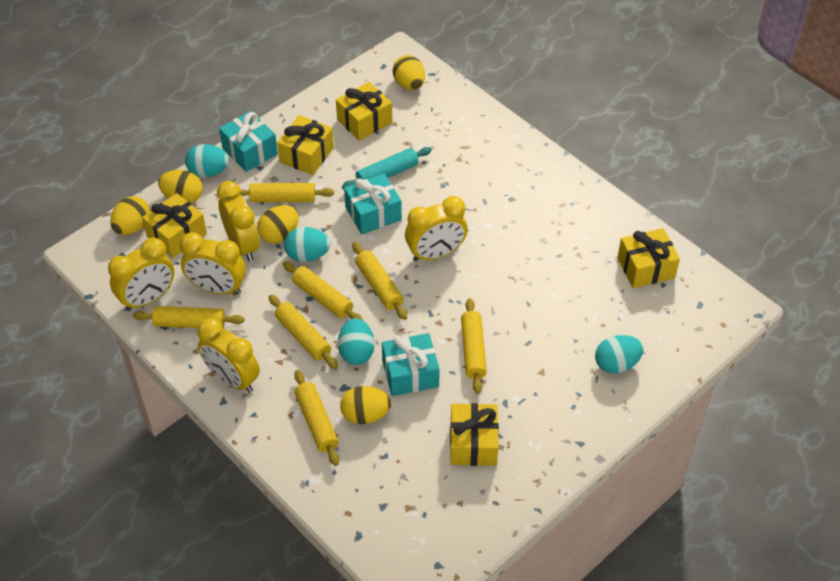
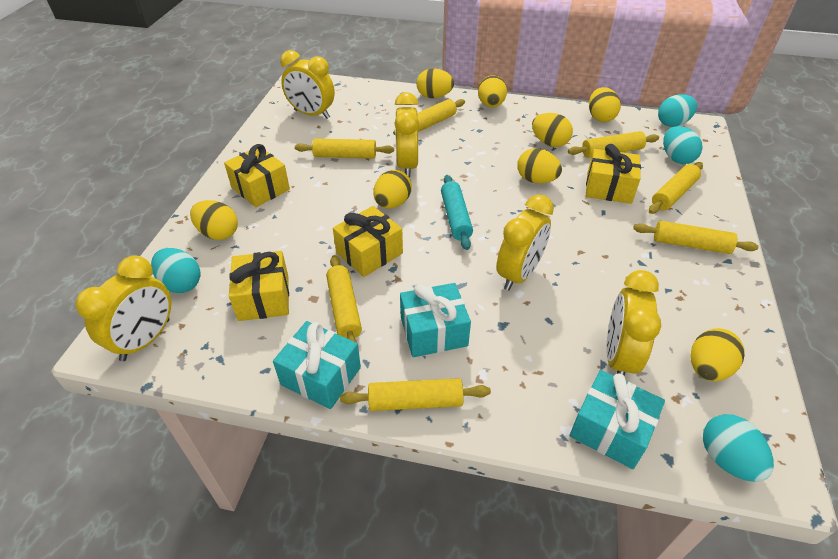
yellow egg: 5 -> 8
yellow gift: 5 -> 4

